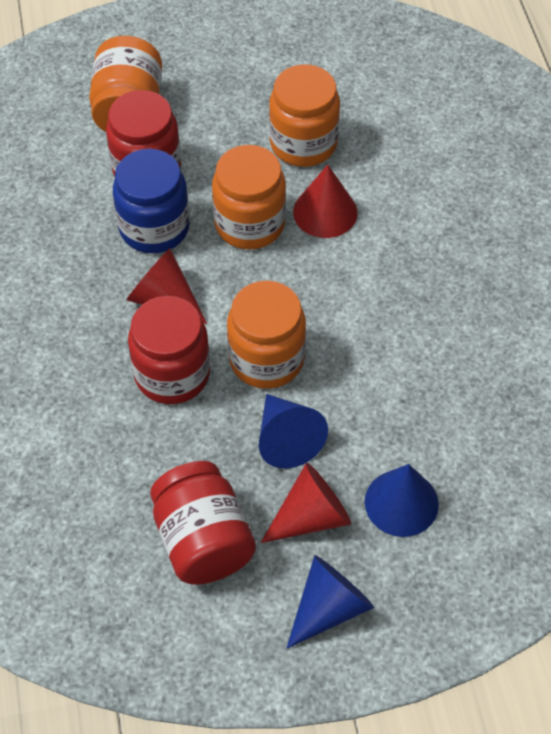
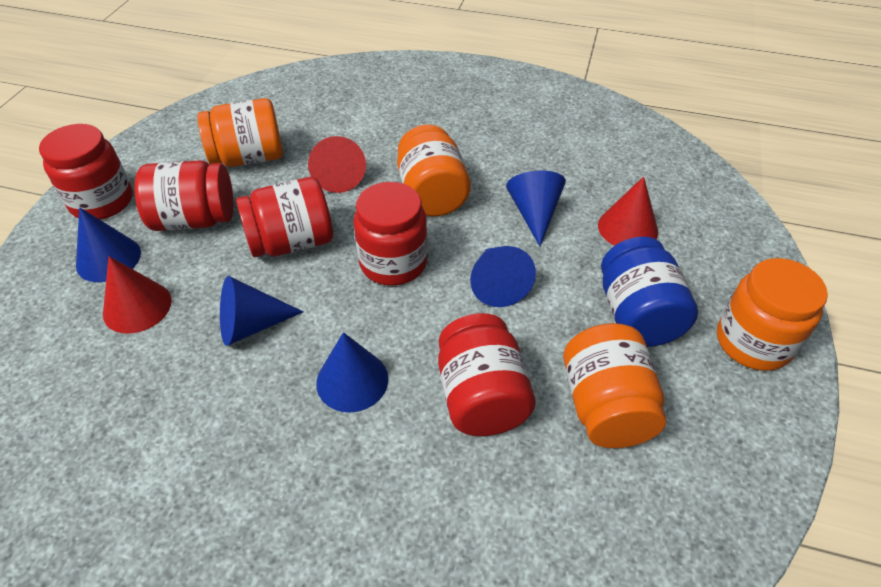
blue cone: 3 -> 5
red jar: 3 -> 5

